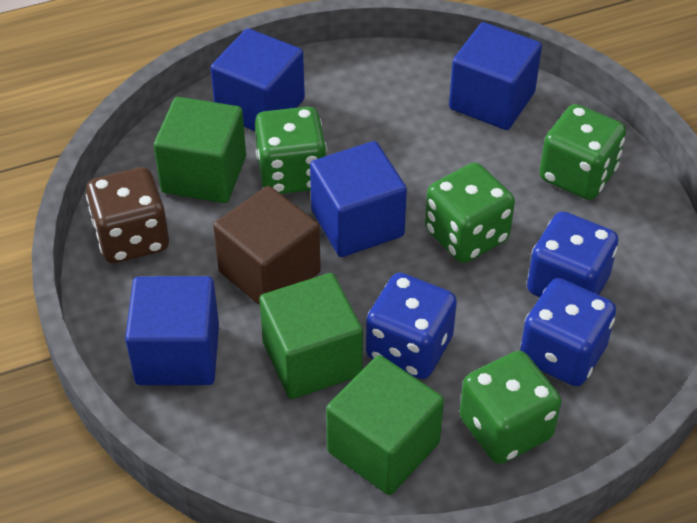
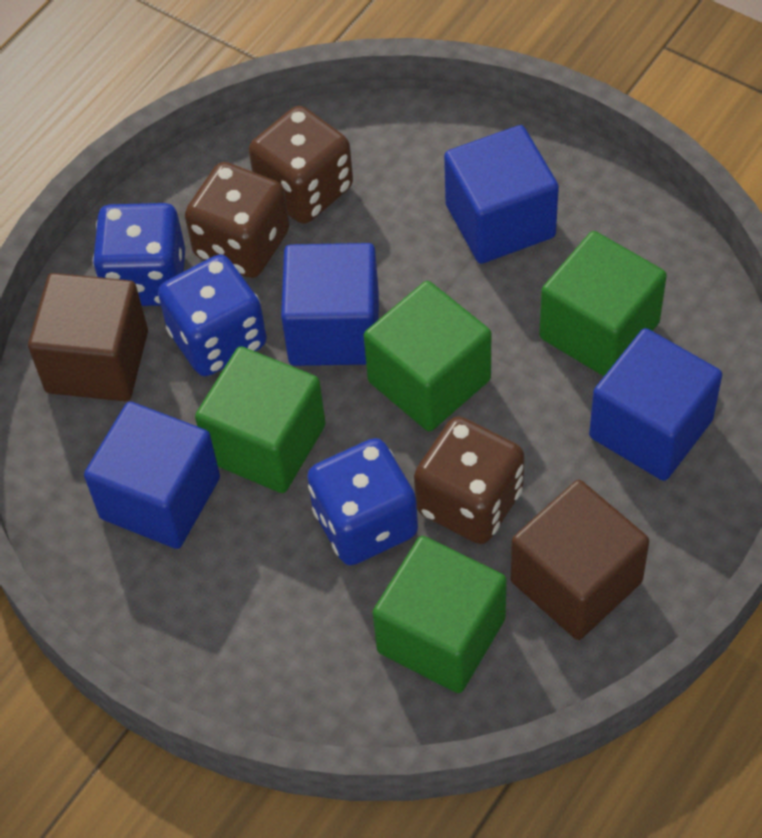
brown cube: 1 -> 2
brown dice: 1 -> 3
green cube: 3 -> 4
green dice: 4 -> 0

